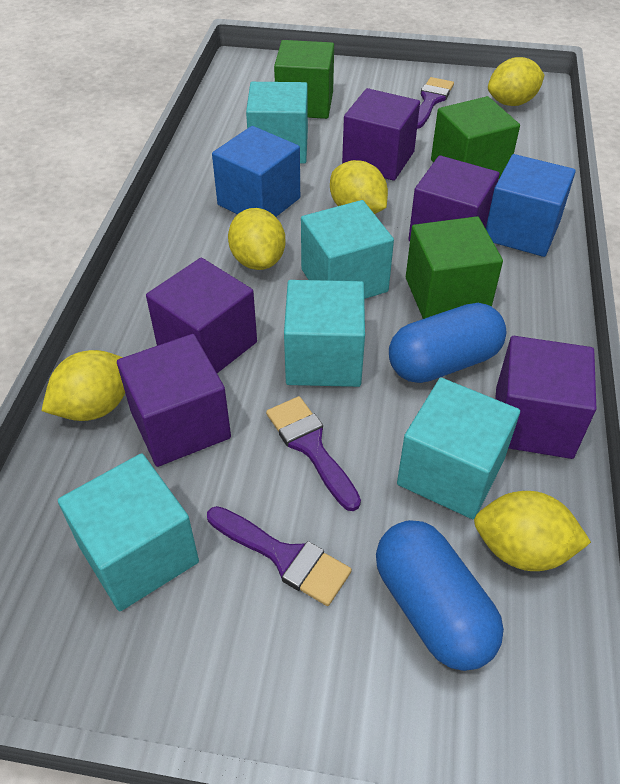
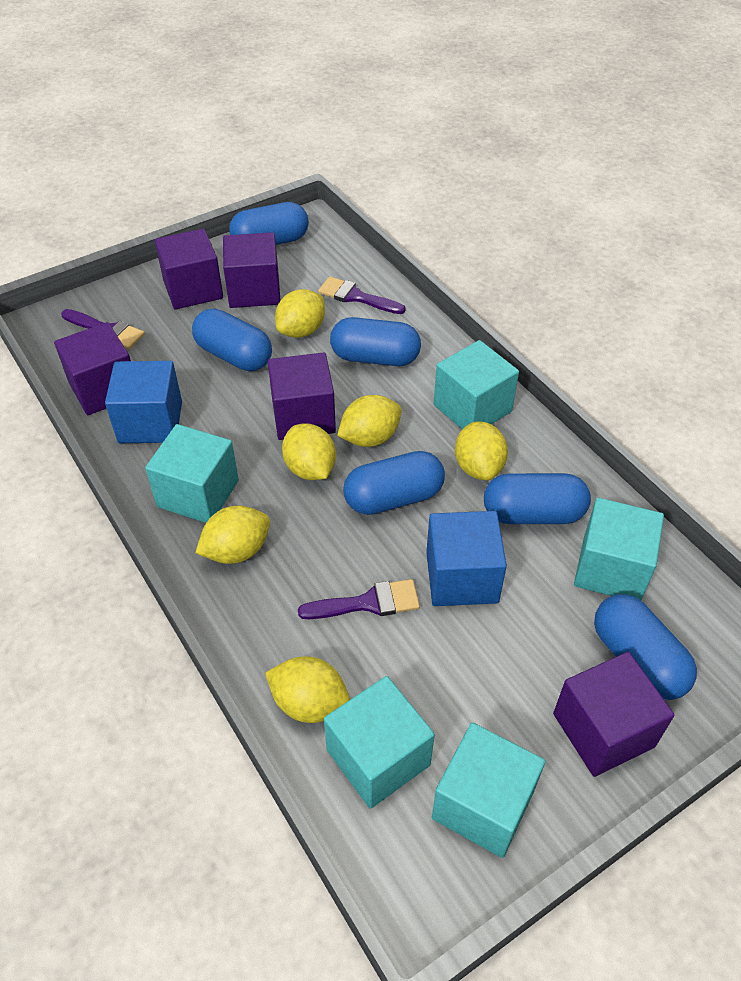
blue capsule: 2 -> 6
green cube: 3 -> 0
yellow lemon: 5 -> 6

